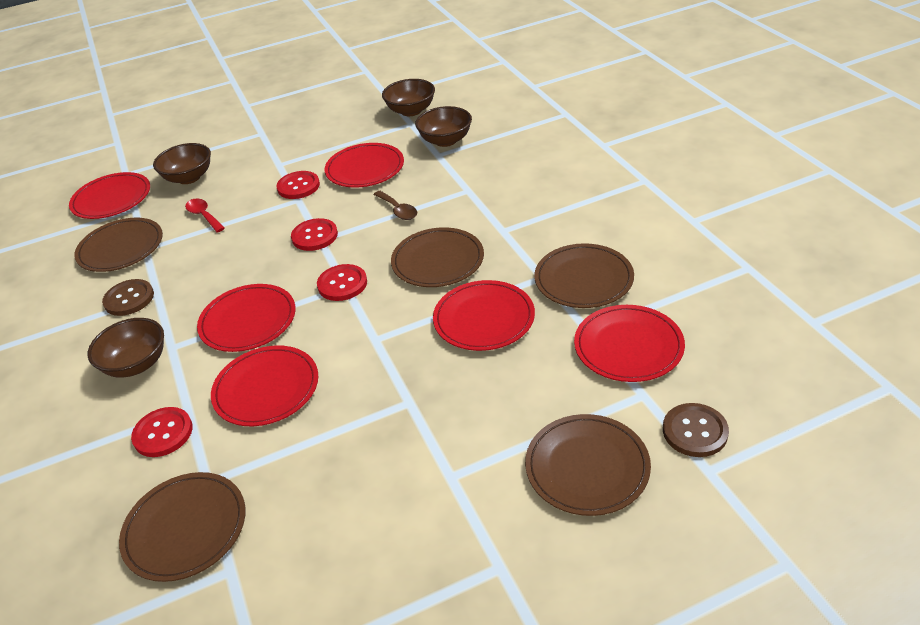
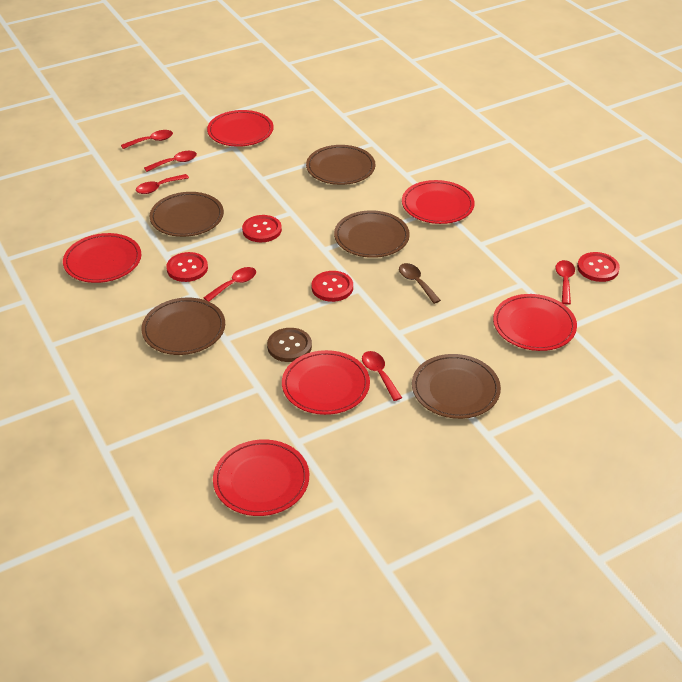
brown bowl: 4 -> 0
brown button: 2 -> 1
red spoon: 1 -> 6

